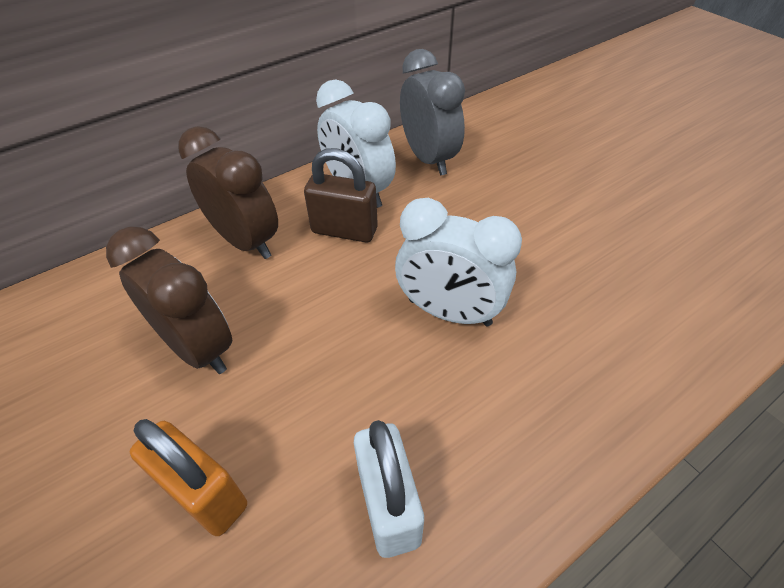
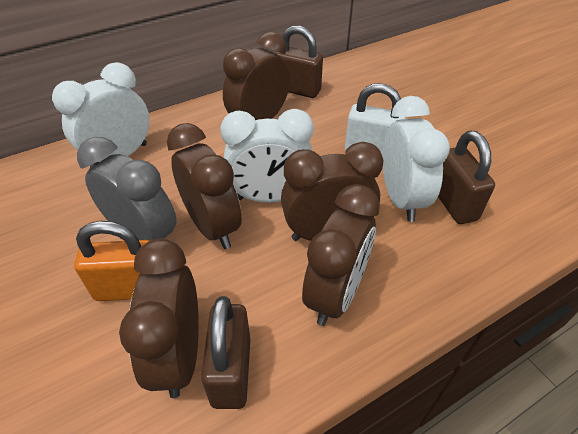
brown clock: 2 -> 5
brown padlock: 1 -> 3
white clock: 2 -> 3

